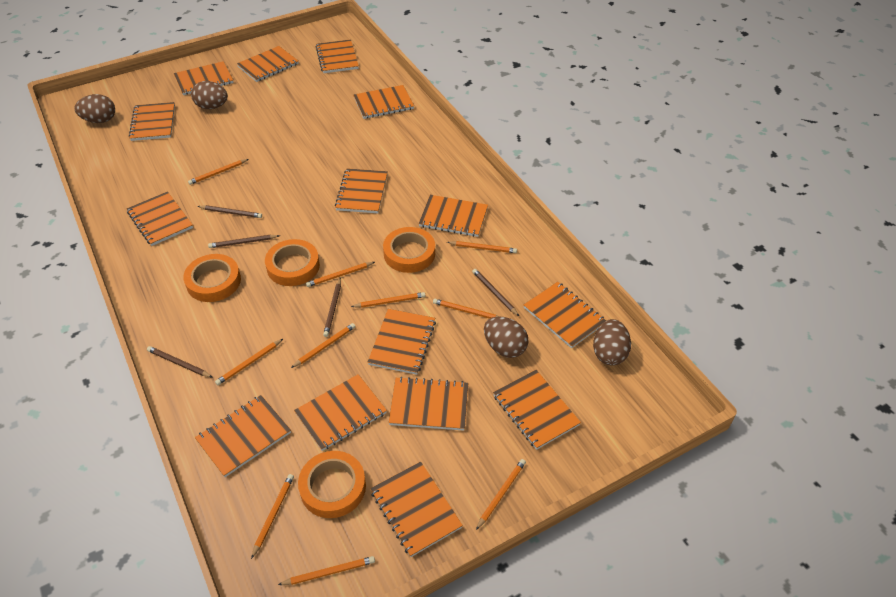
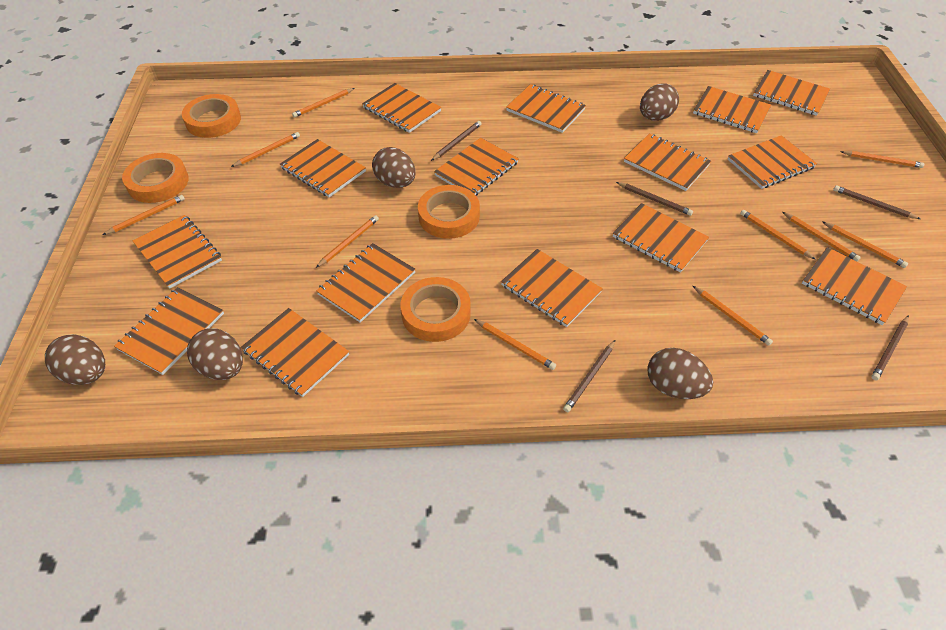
brown egg: 4 -> 5

